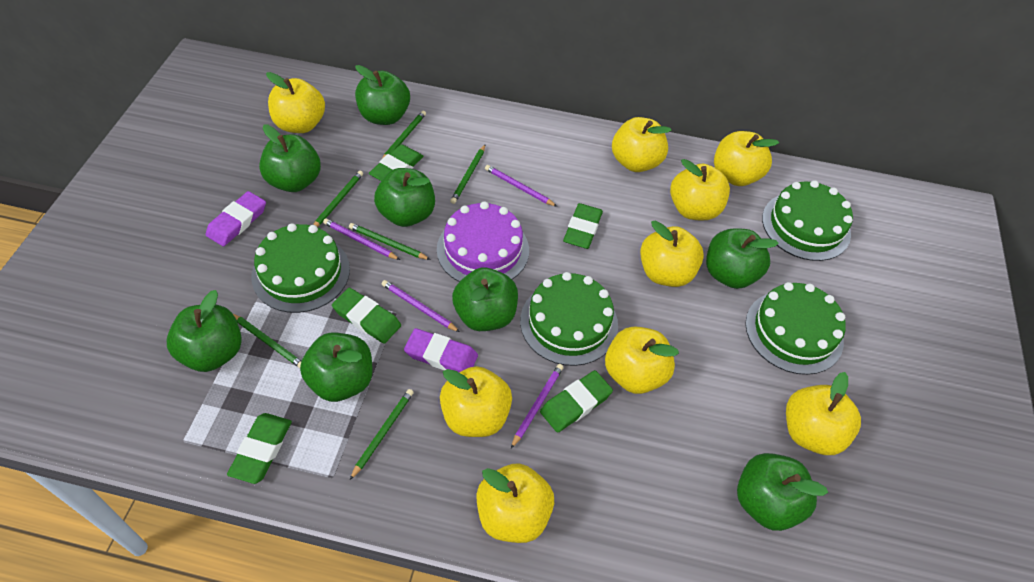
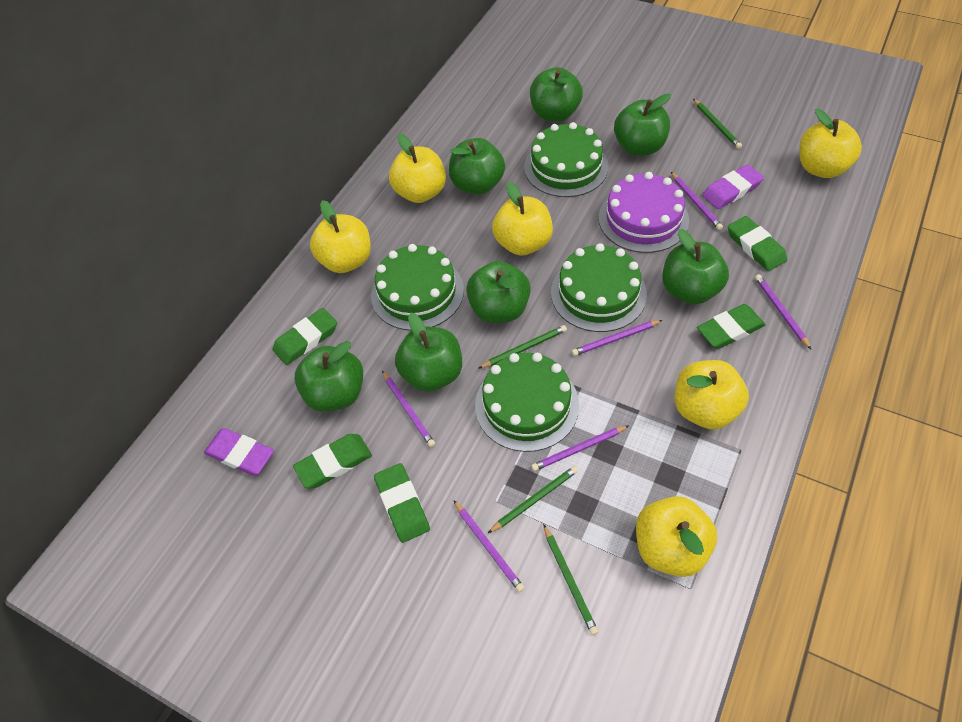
green apple: 8 -> 7
green pencil: 6 -> 4
purple pencil: 4 -> 6
yellow apple: 9 -> 6

